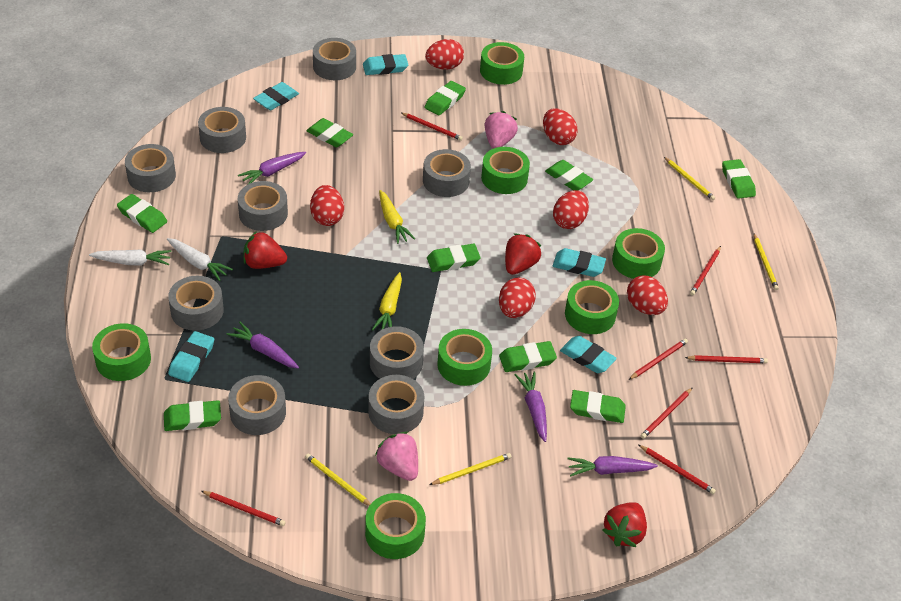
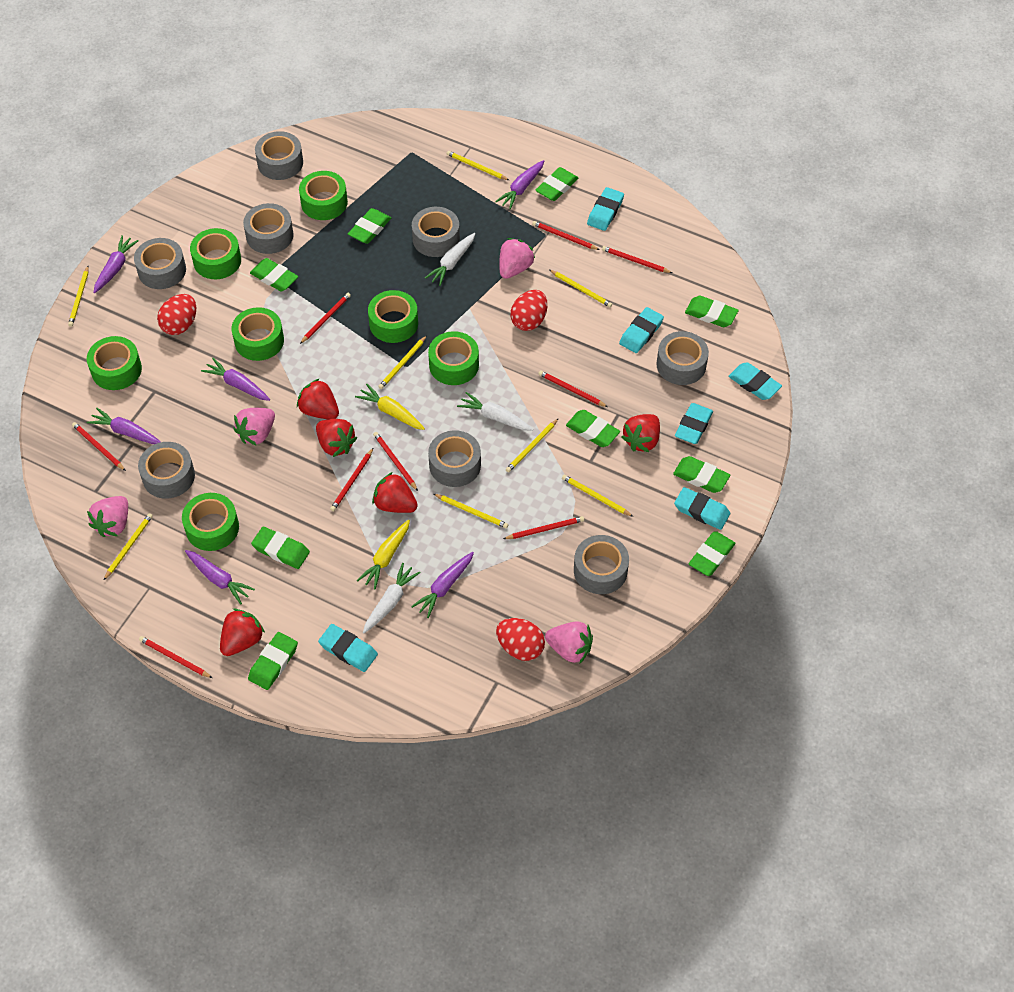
grey tape: 9 -> 8
pink strawberry: 2 -> 4
purple carrot: 4 -> 6
red egg: 6 -> 3
red pencil: 7 -> 9
red strawberry: 3 -> 5
turquoise eraser: 5 -> 6
white carrot: 2 -> 3
yellow pencil: 4 -> 8

